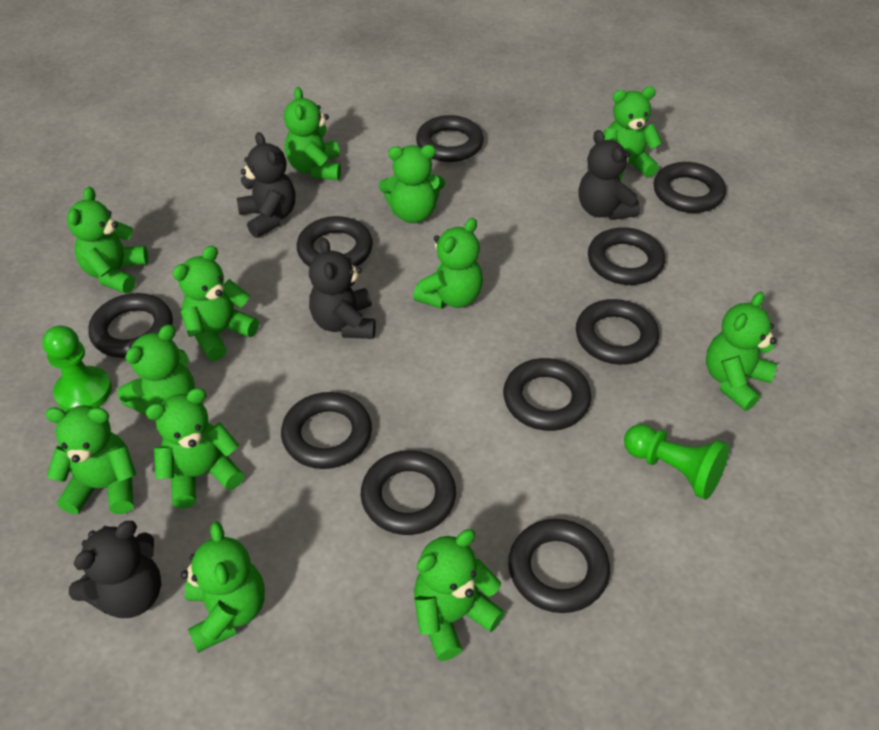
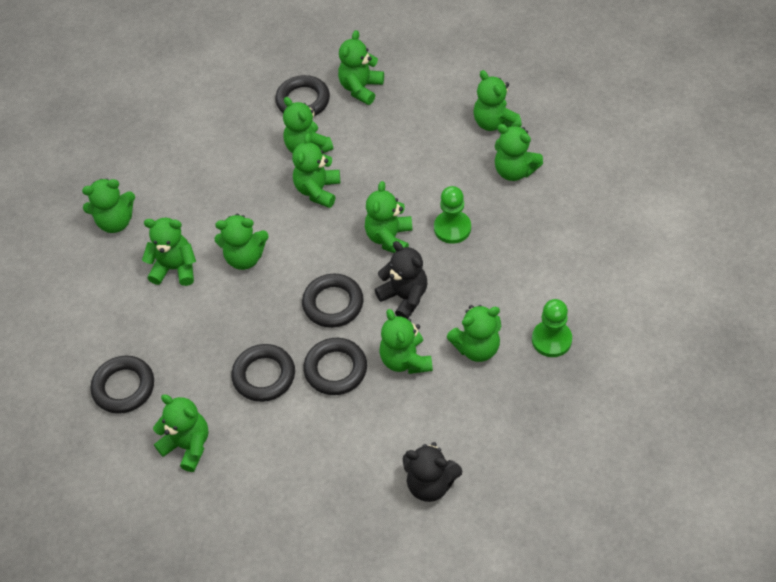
black ring: 10 -> 5
black teddy bear: 4 -> 2

